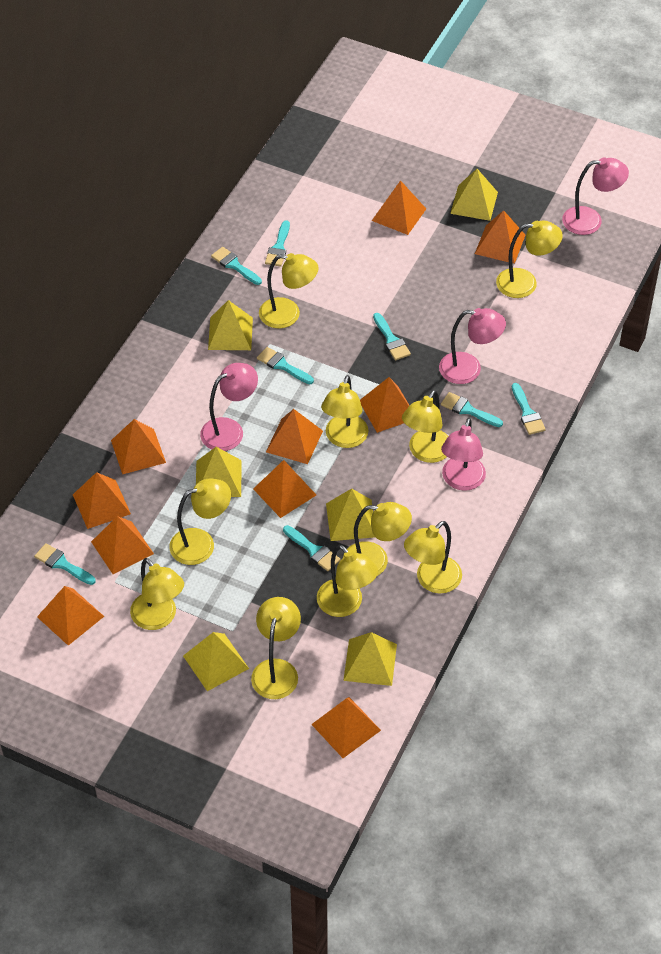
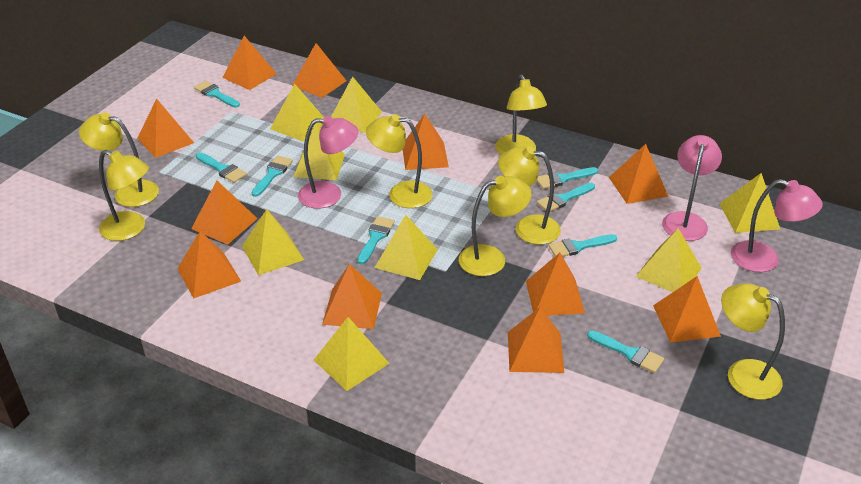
orange pyramid: 10 -> 11
pink lamp: 4 -> 3
yellow lamp: 10 -> 7
yellow pyramid: 6 -> 8

